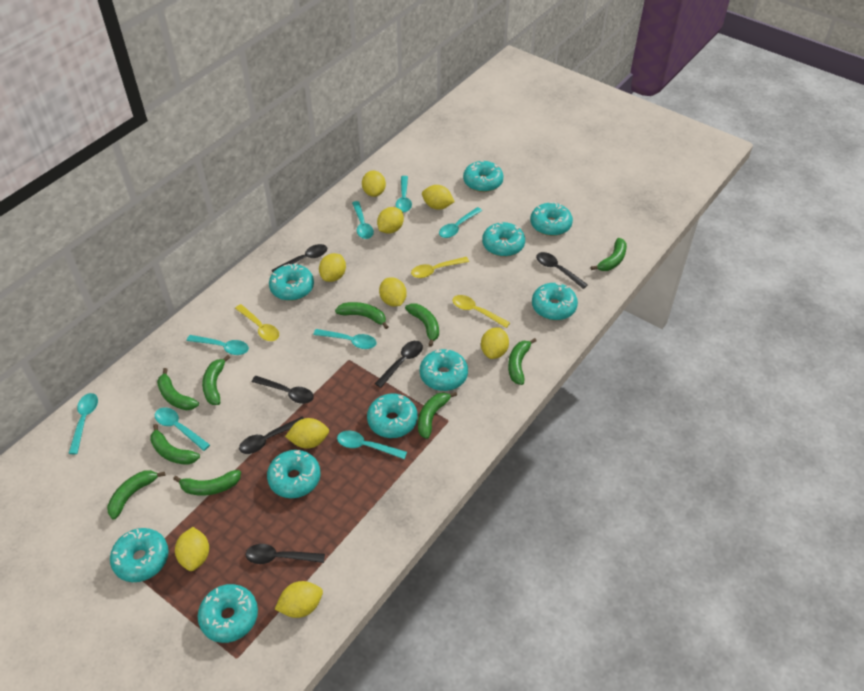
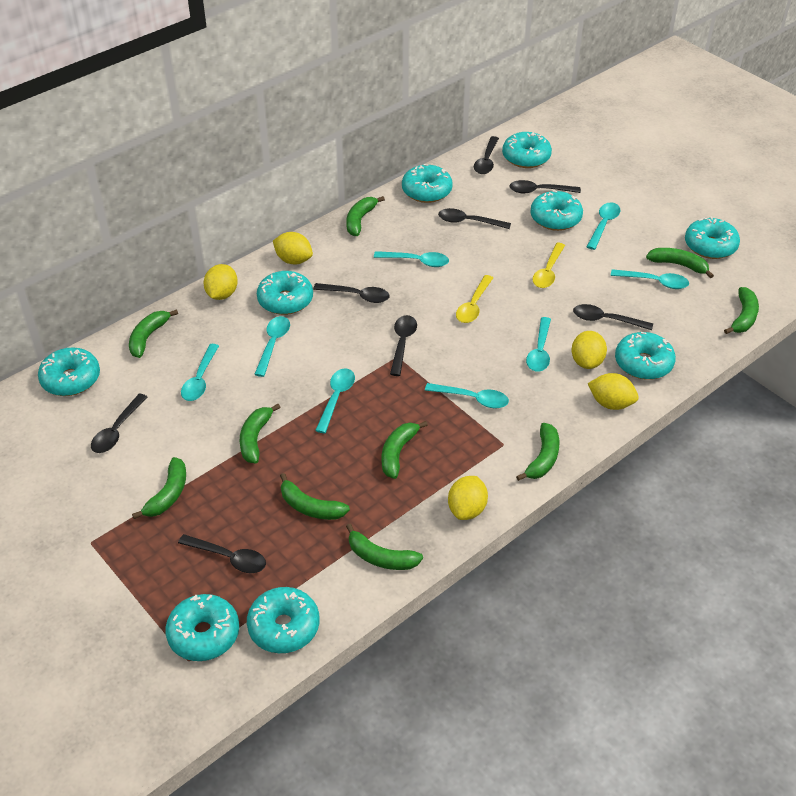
black spoon: 6 -> 8
turquoise donut: 10 -> 9
yellow lemon: 9 -> 5
yellow spoon: 3 -> 2

